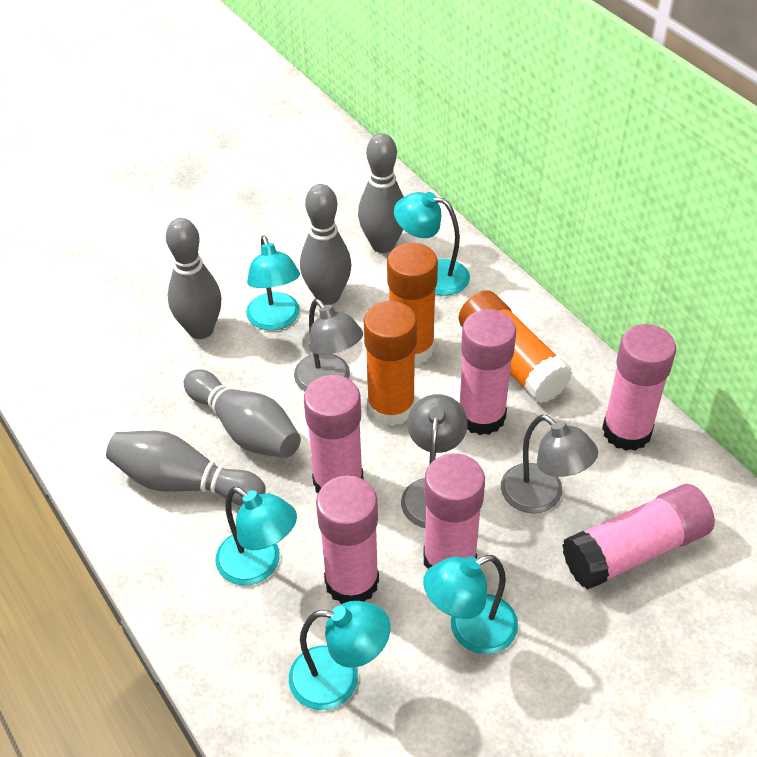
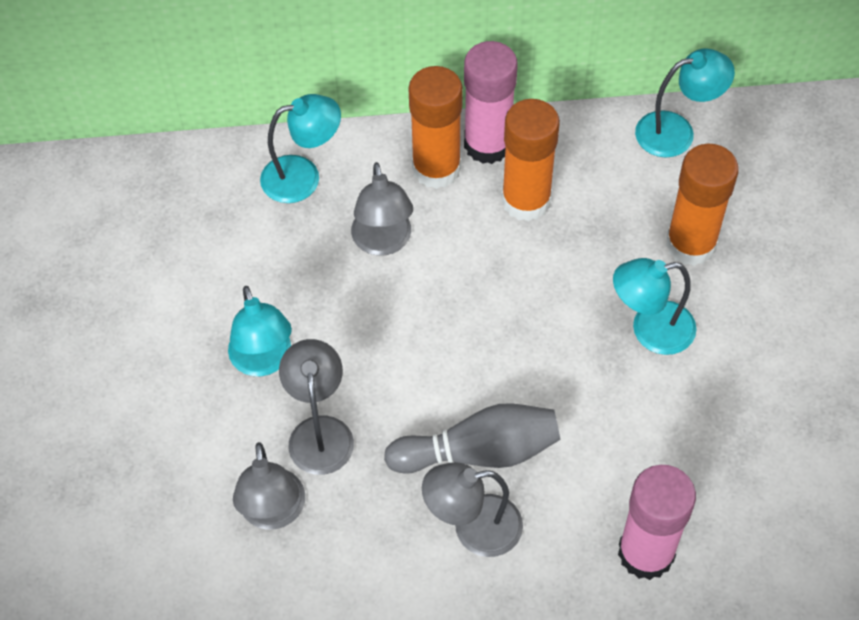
grey bowling pin: 5 -> 1
grey lamp: 3 -> 4
pink glue stick: 6 -> 2
turquoise lamp: 5 -> 4

